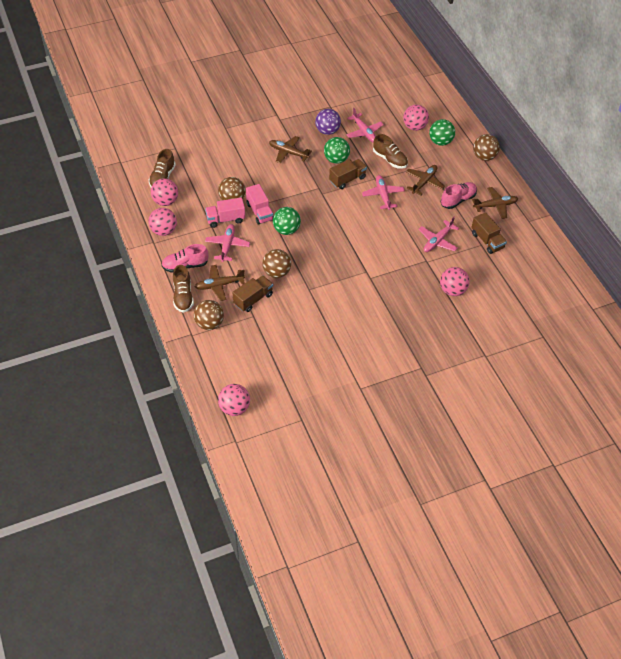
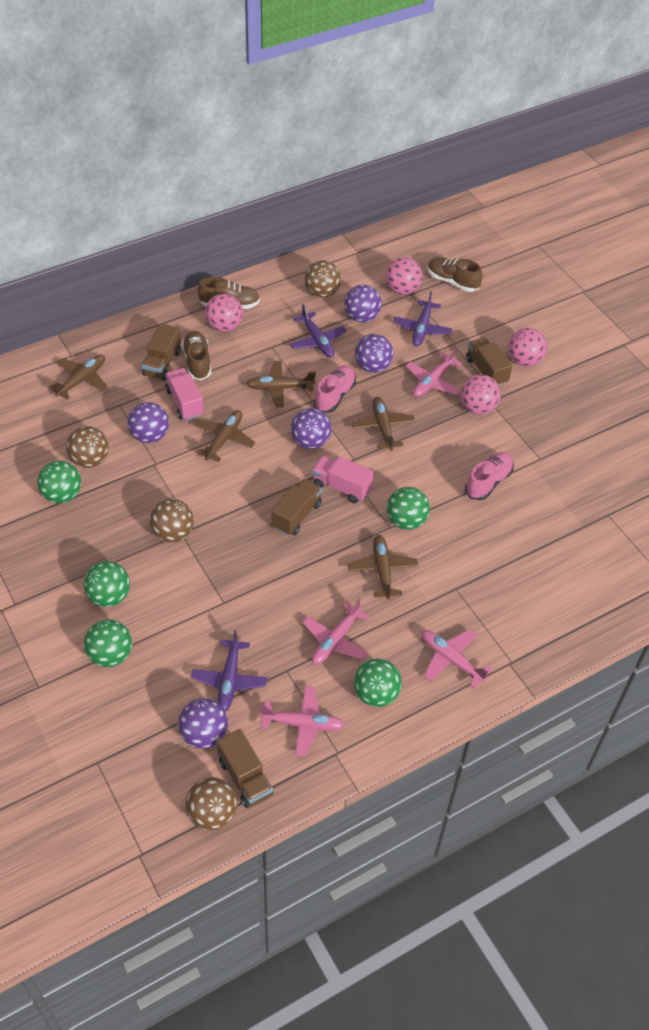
brown plane: 4 -> 5
brown truck: 3 -> 4
green ball: 3 -> 5
pink ball: 5 -> 4
purple ball: 1 -> 5
purple plane: 0 -> 3

